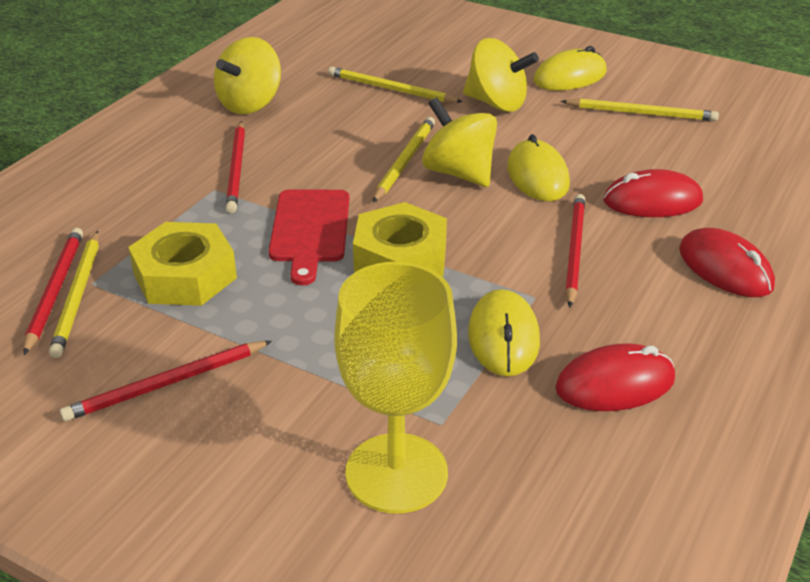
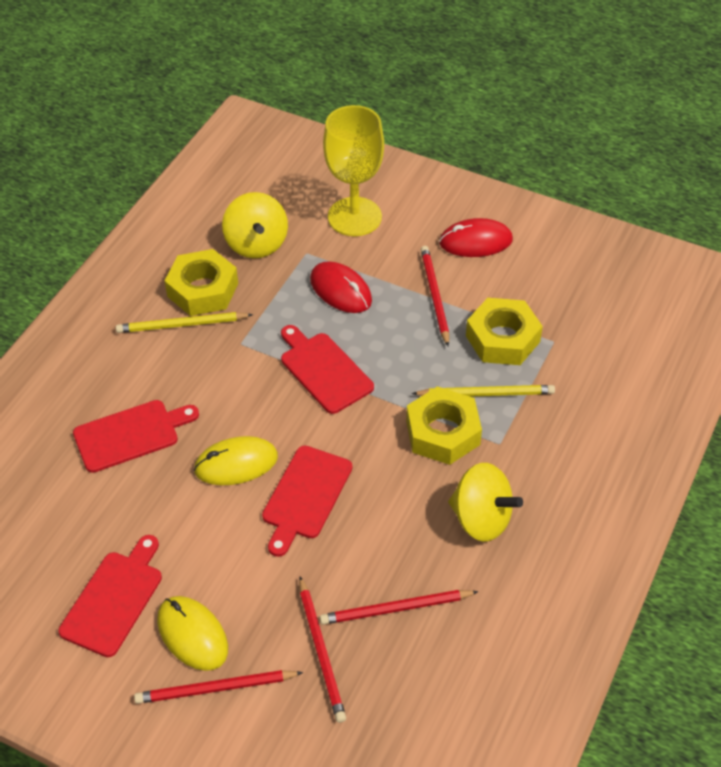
red cutting board: 1 -> 4
red mouse: 3 -> 2
yellow mouse: 3 -> 2
yellow nut: 2 -> 3
yellow pencil: 4 -> 2
yellow spinning top: 3 -> 2

